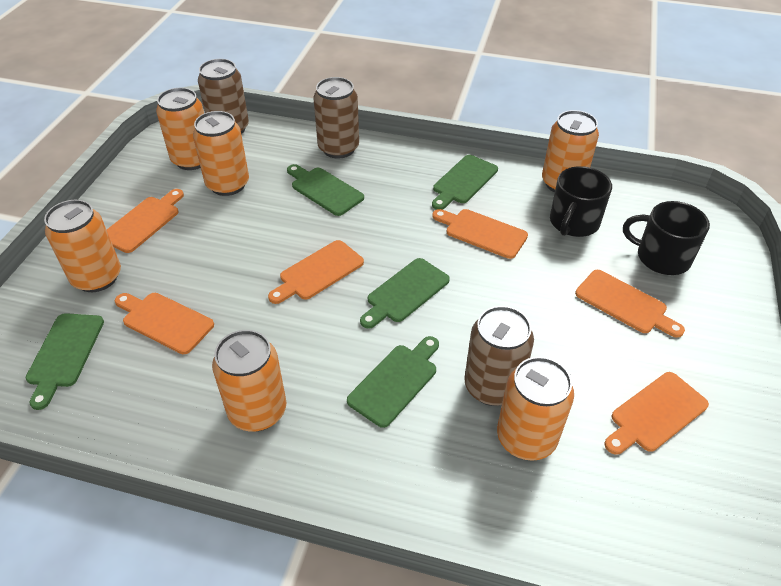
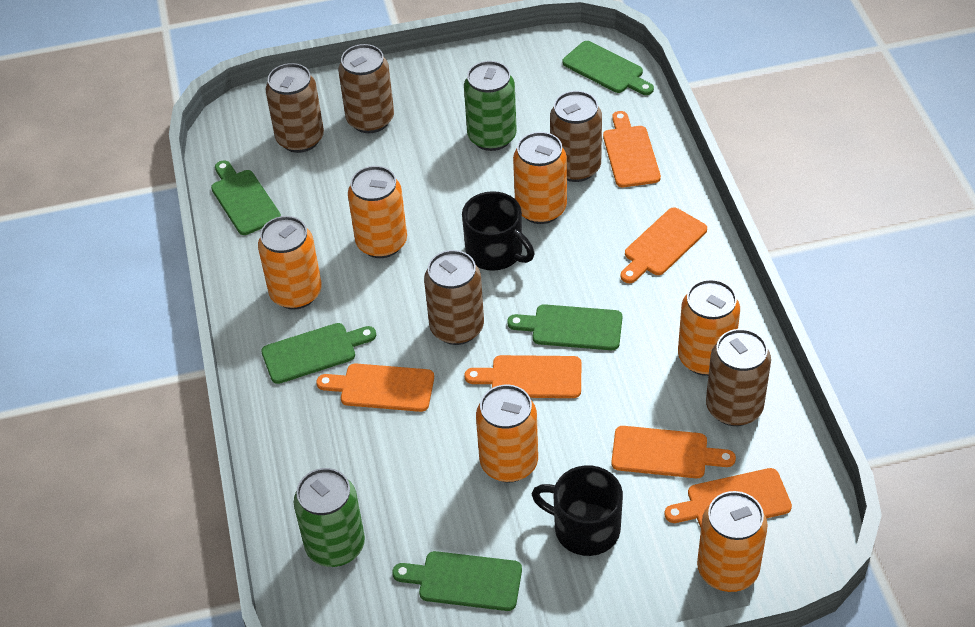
brown can: 3 -> 5
green can: 0 -> 2

